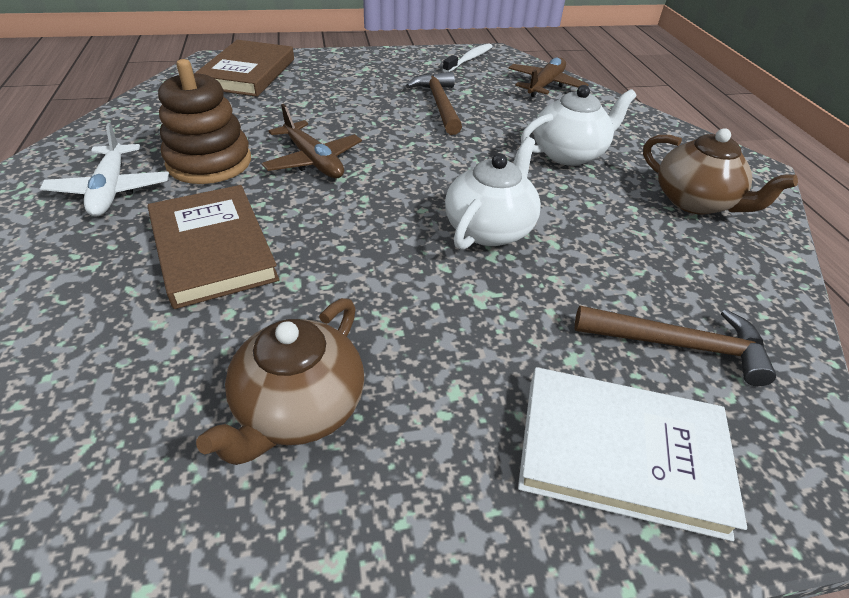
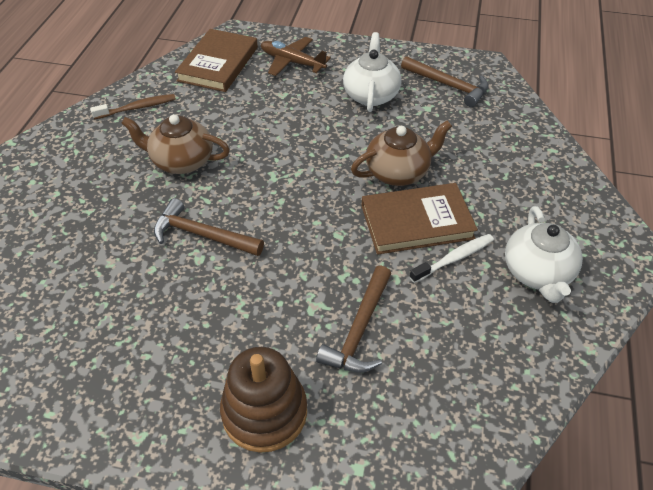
brown hammer: 2 -> 3
brown plane: 2 -> 1
brown toothbrush: 0 -> 1
white book: 1 -> 0
white plane: 1 -> 0

